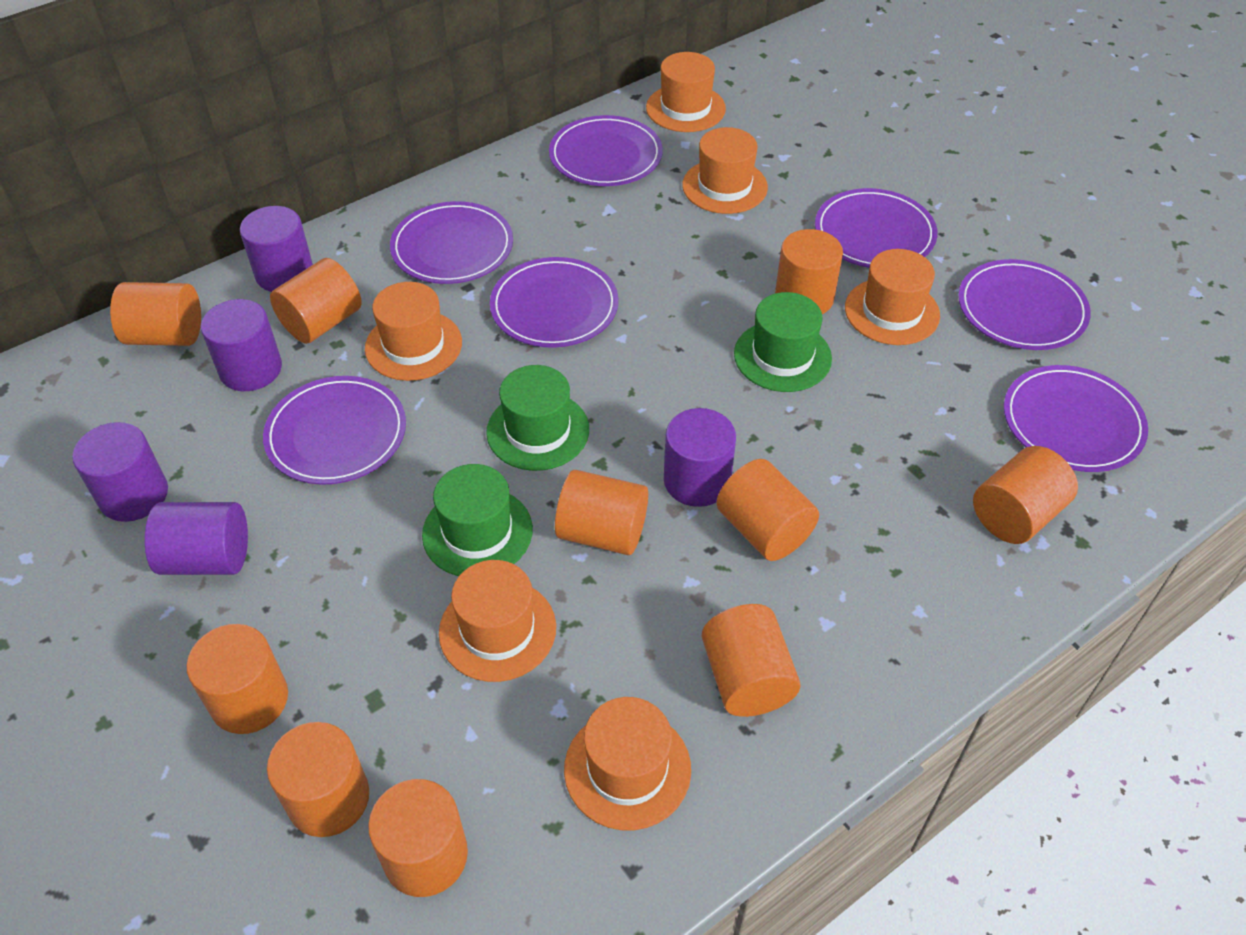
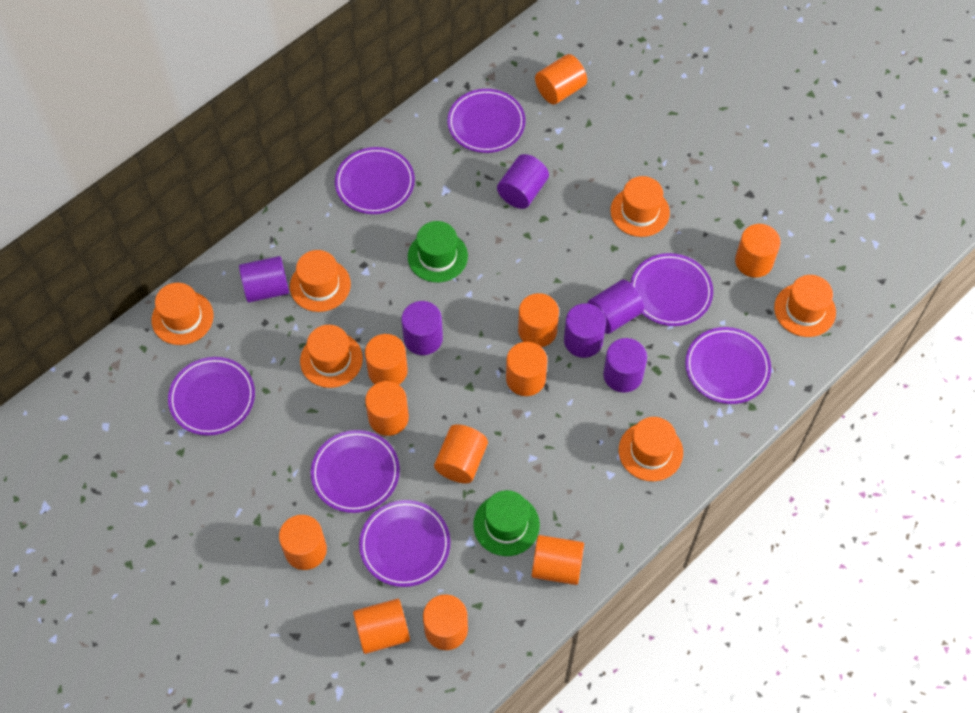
green hat: 3 -> 2
orange cylinder: 10 -> 11
purple cylinder: 5 -> 6

